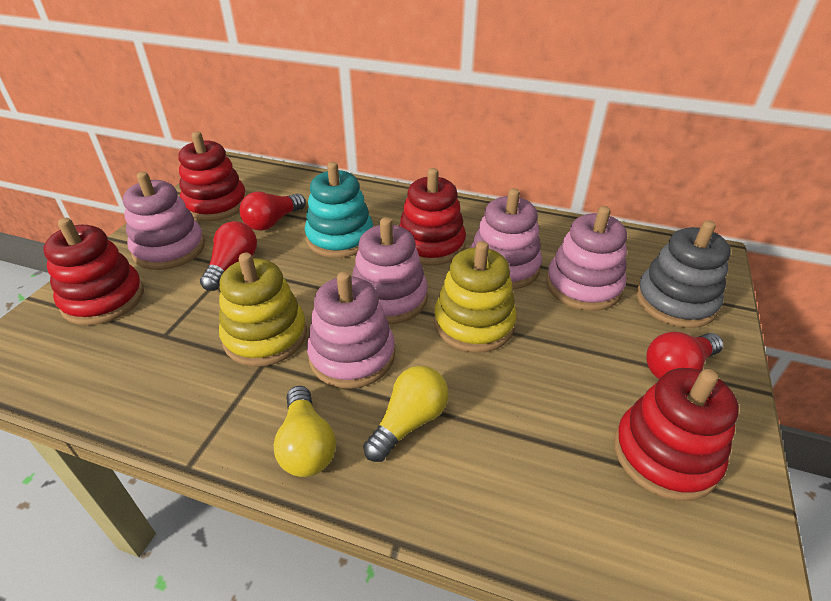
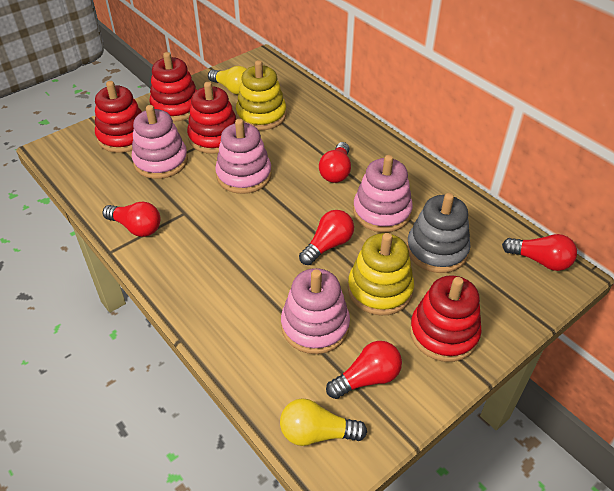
pink stacking toy: 5 -> 4
red light bulb: 3 -> 5
turquoise stacking toy: 1 -> 0

